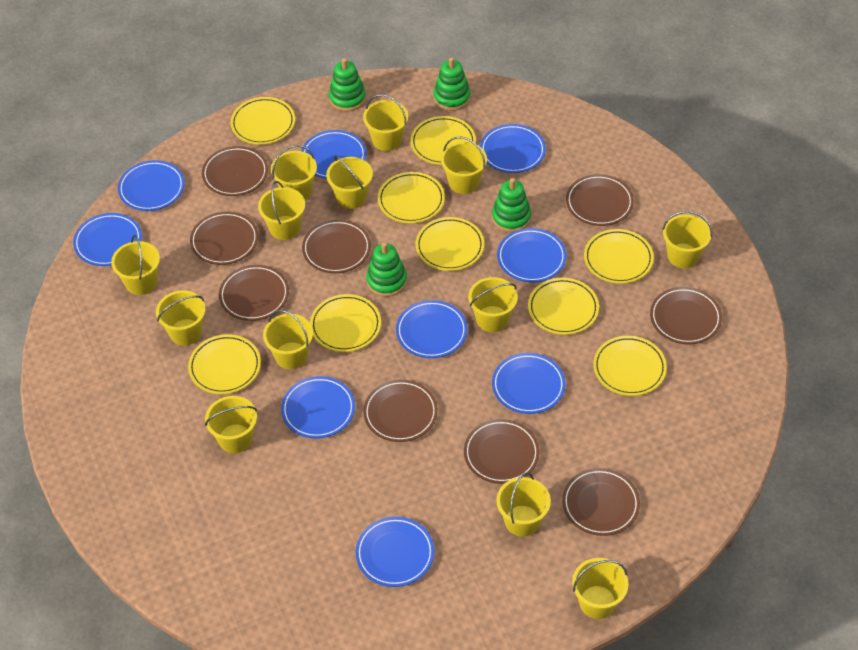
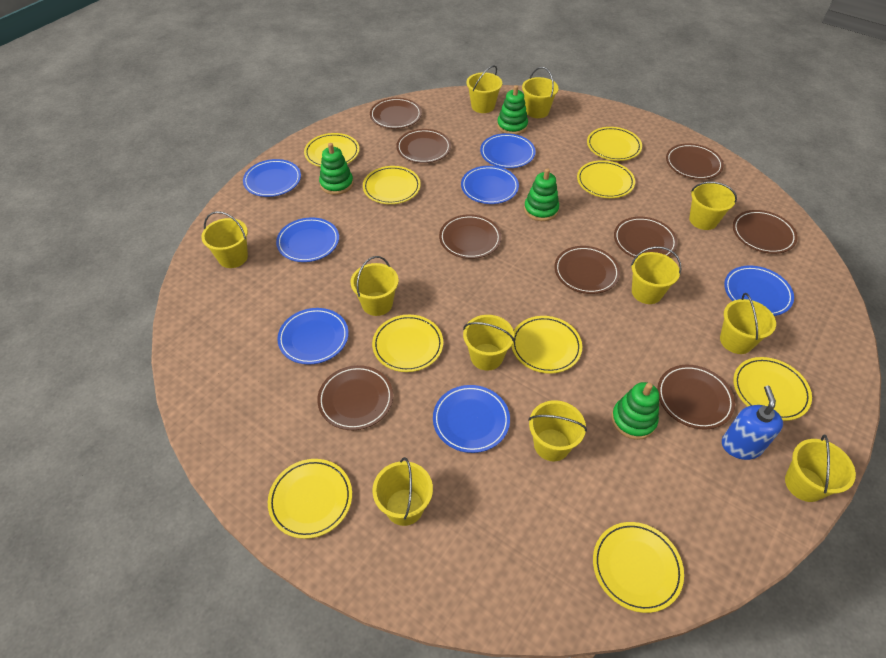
blue plate: 9 -> 7
blue soap dispenser: 0 -> 1
yellow bucket: 13 -> 11

